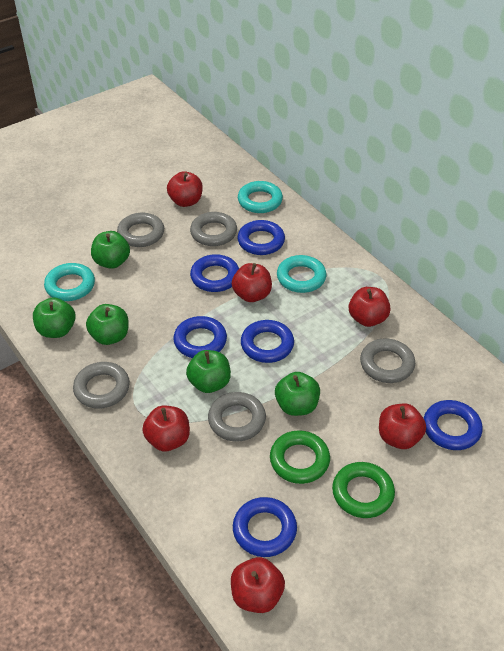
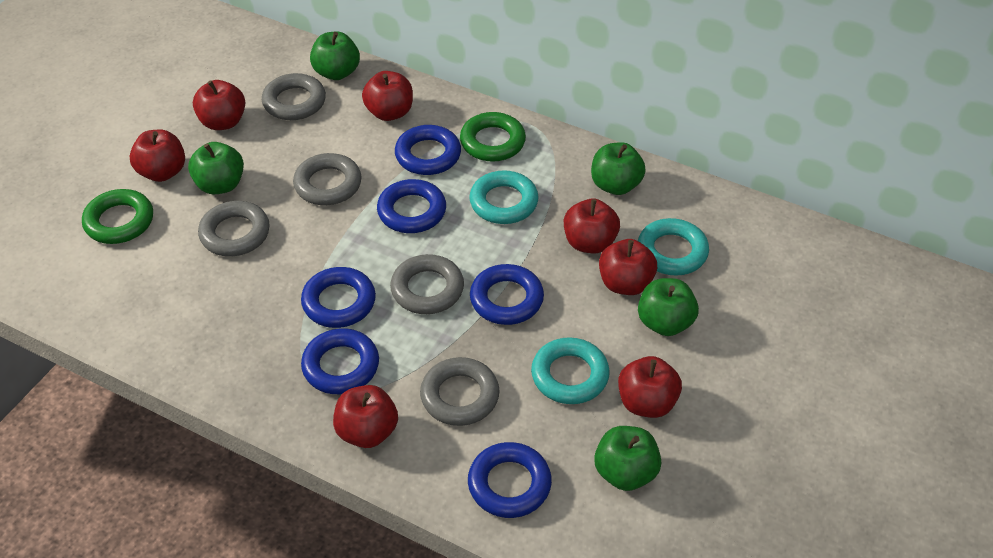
red apple: 6 -> 7

